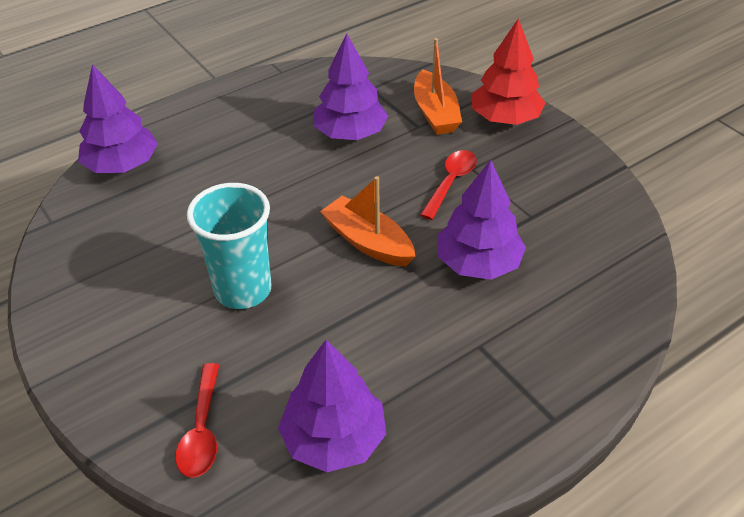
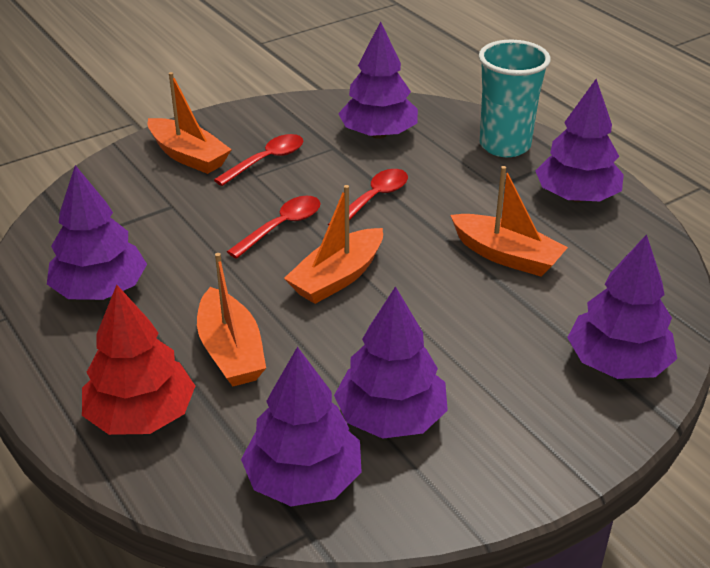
orange boat: 2 -> 4
purple tree: 4 -> 6
red spoon: 2 -> 3

